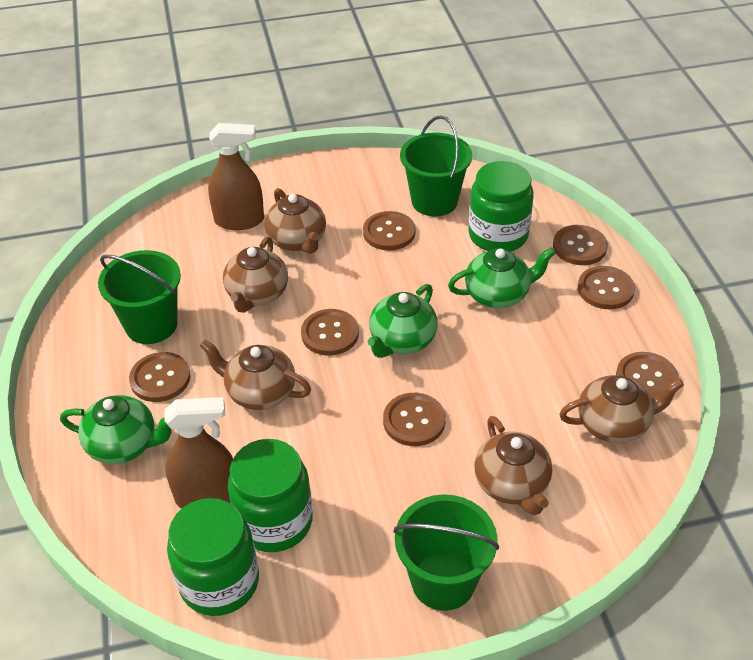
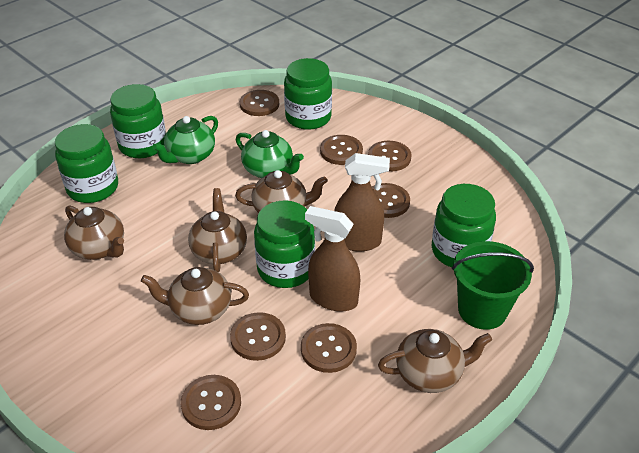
green bucket: 3 -> 1
green jar: 3 -> 5
green teapot: 3 -> 2

